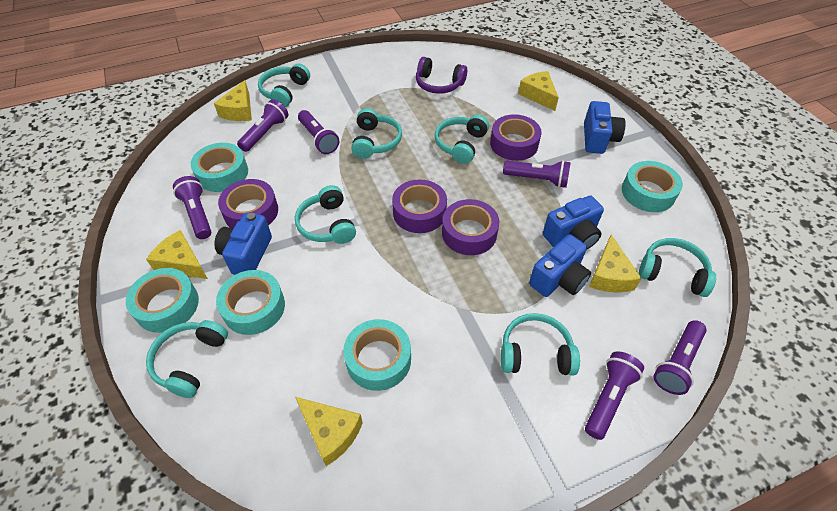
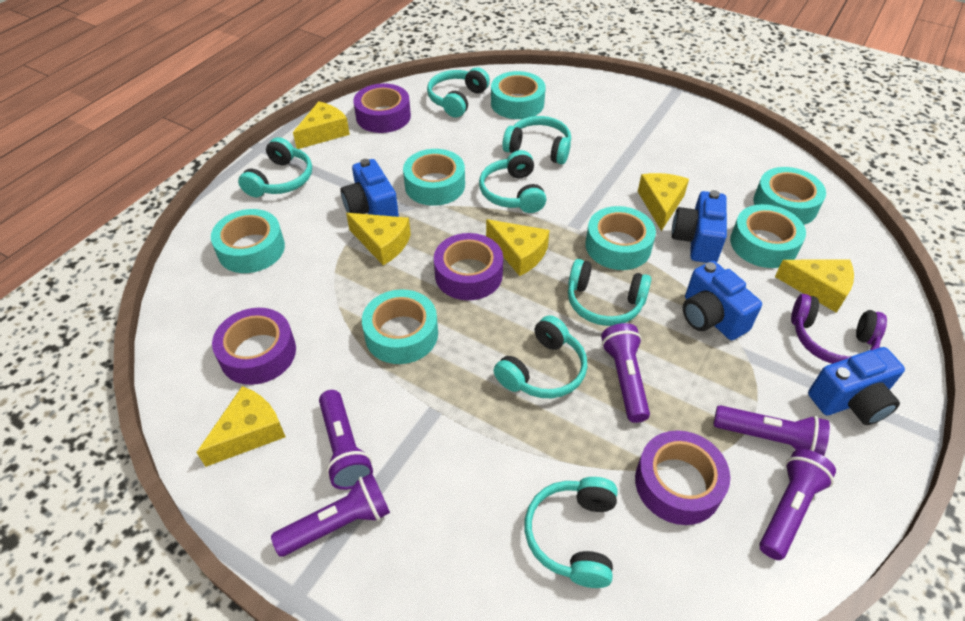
purple flashlight: 6 -> 5
turquoise tape: 5 -> 7
yellow cheese: 5 -> 6

